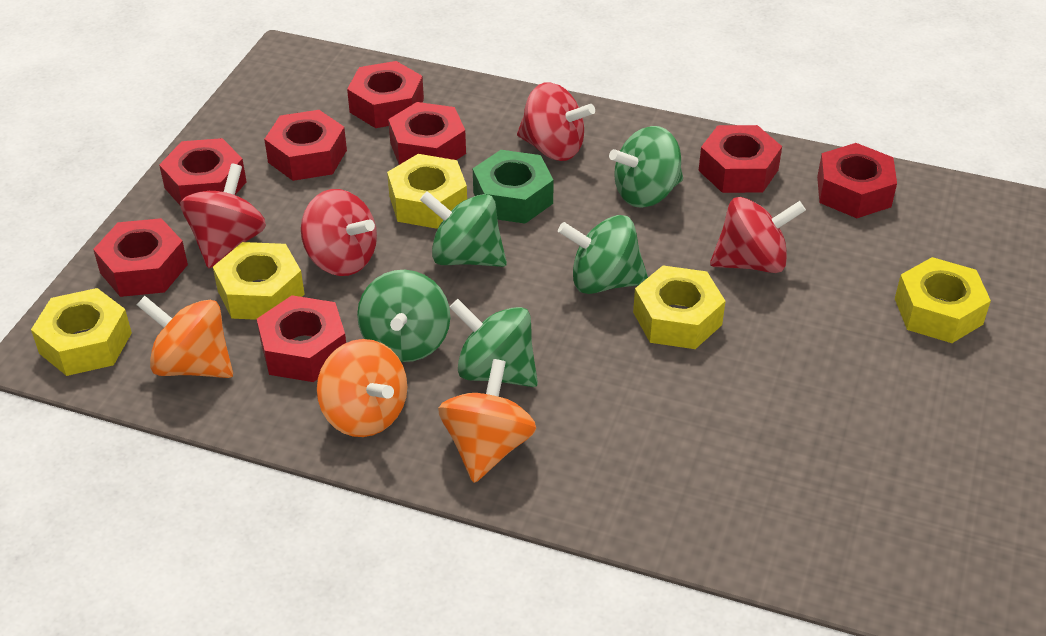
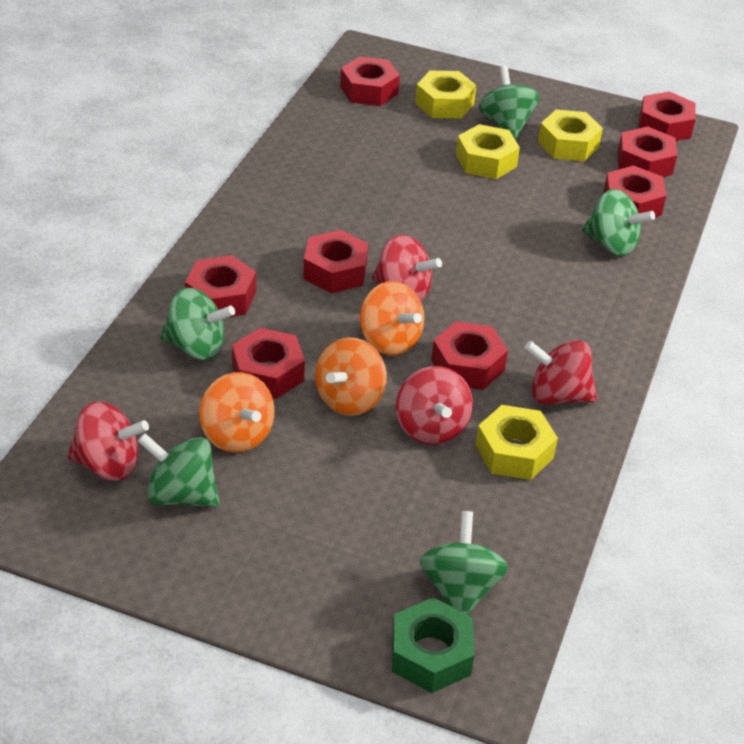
yellow nut: 5 -> 4

